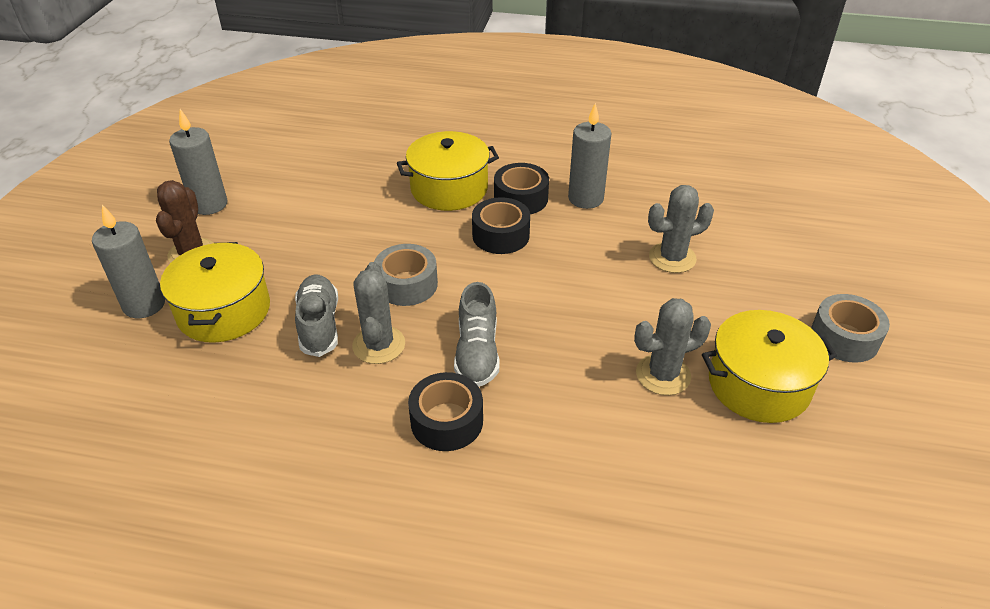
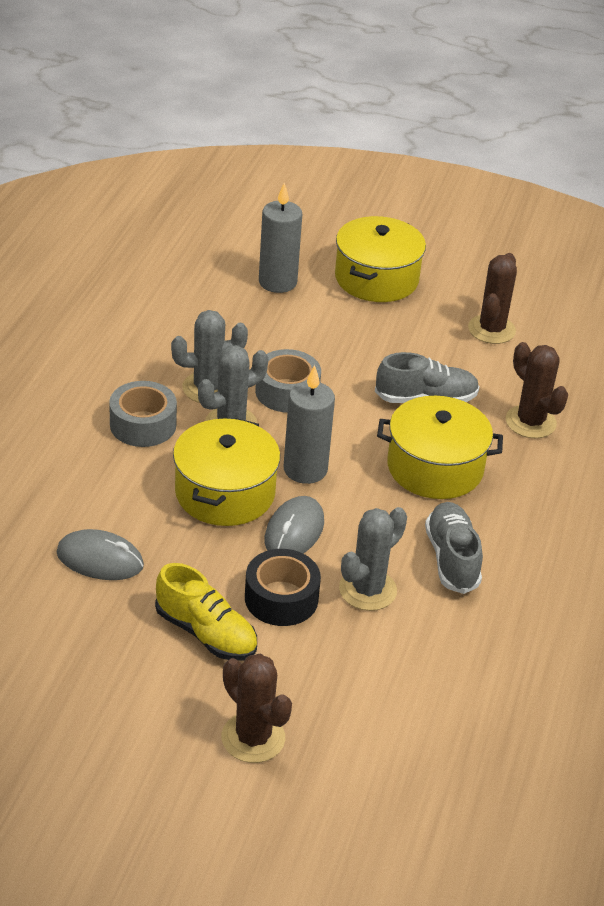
black tape: 3 -> 1
brown cactus: 1 -> 3
grey candle: 3 -> 2
grey mouse: 0 -> 2
yellow shoe: 0 -> 1

